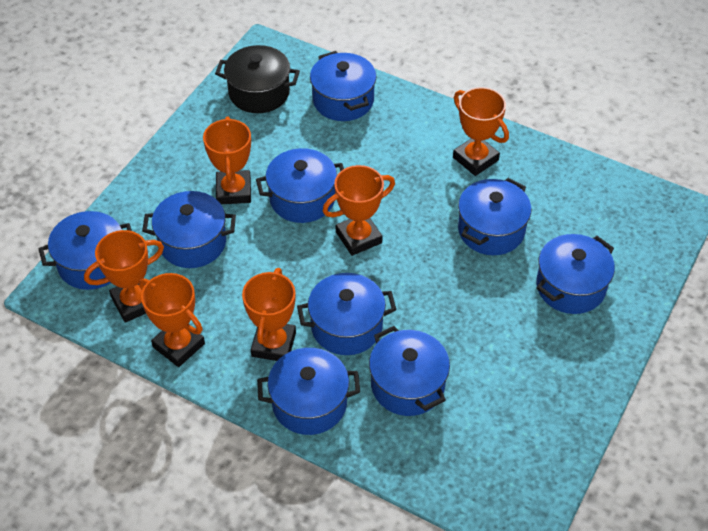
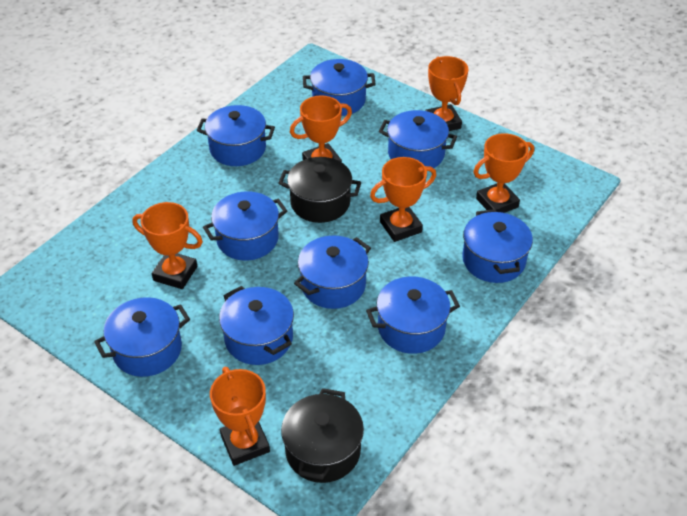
black pot: 1 -> 2

